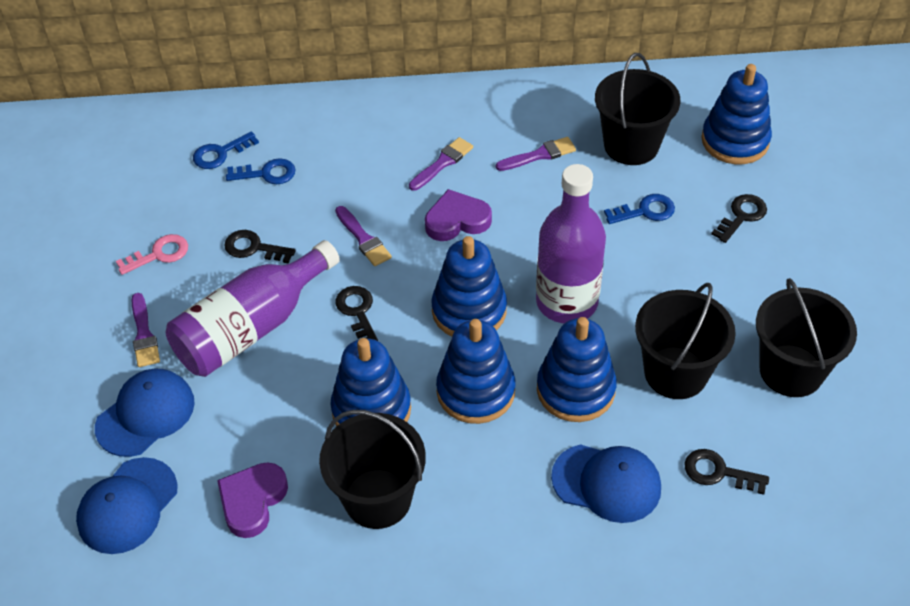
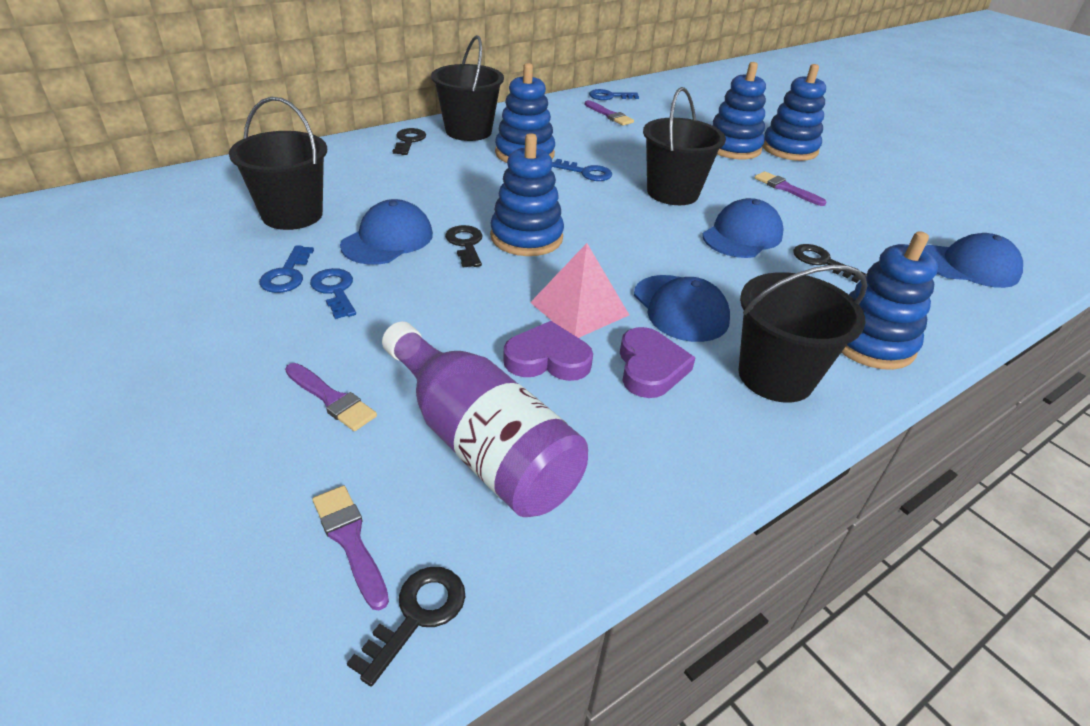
blue cap: 3 -> 4
blue key: 3 -> 4
pink key: 1 -> 0
pink pyramid: 0 -> 1
purple bottle: 2 -> 1

